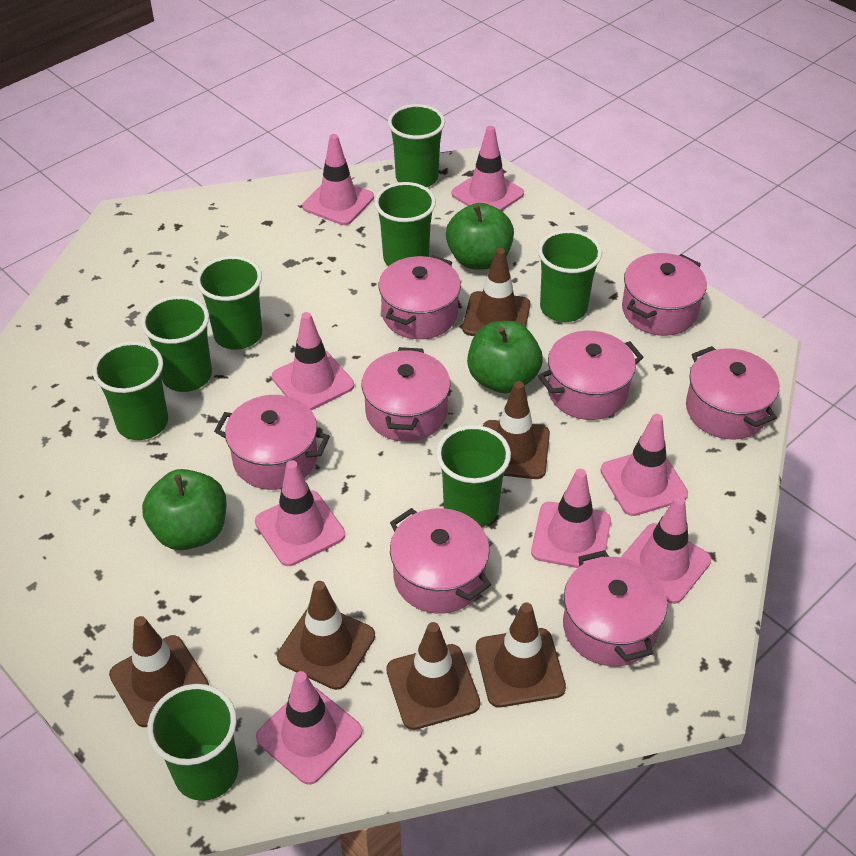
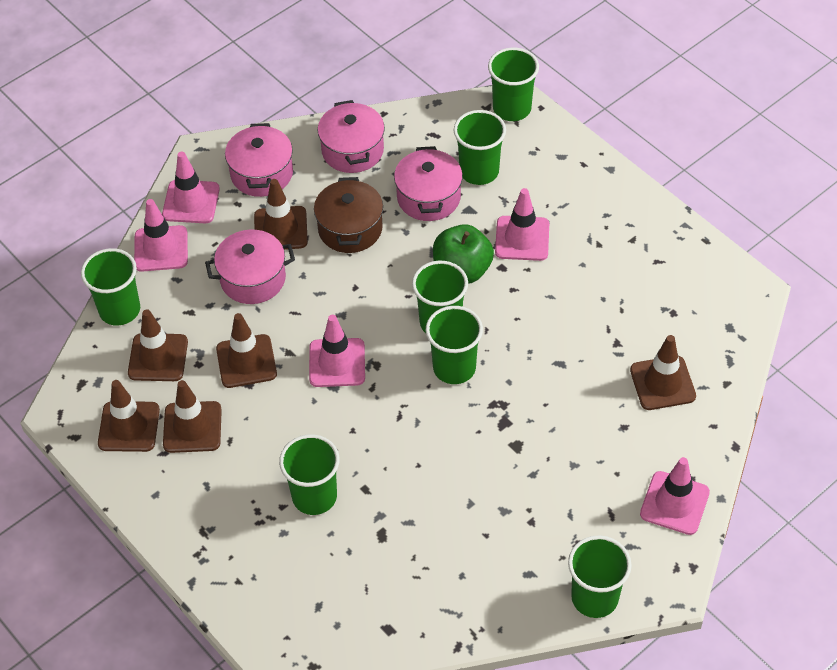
brown pot: 0 -> 1
green apple: 3 -> 1
green cup: 8 -> 7
pink pot: 8 -> 4
pink traffic cone: 8 -> 5

